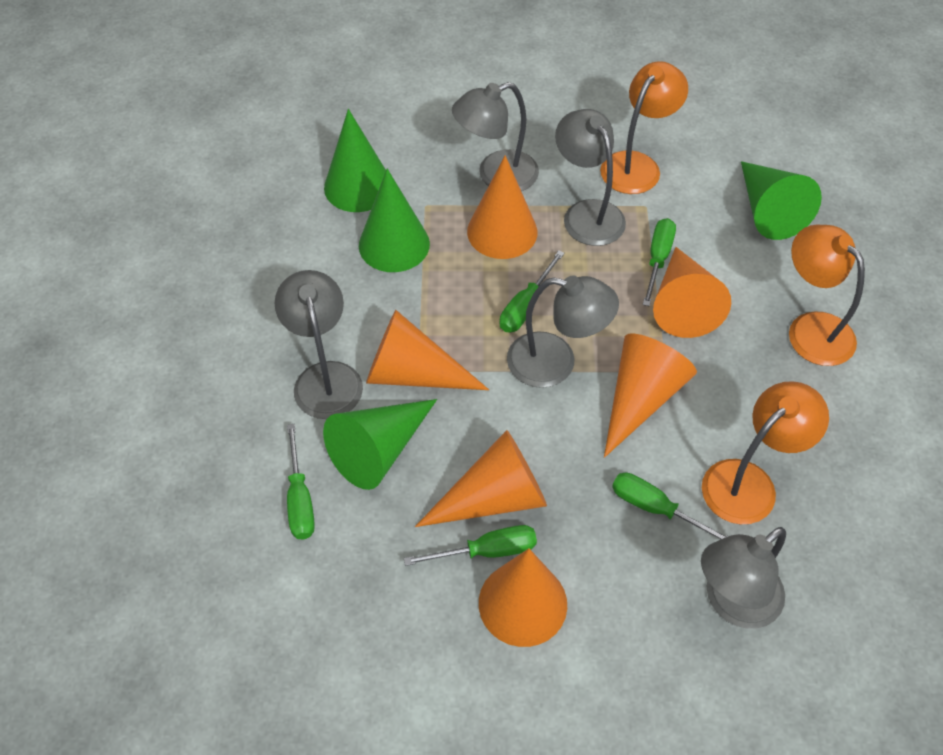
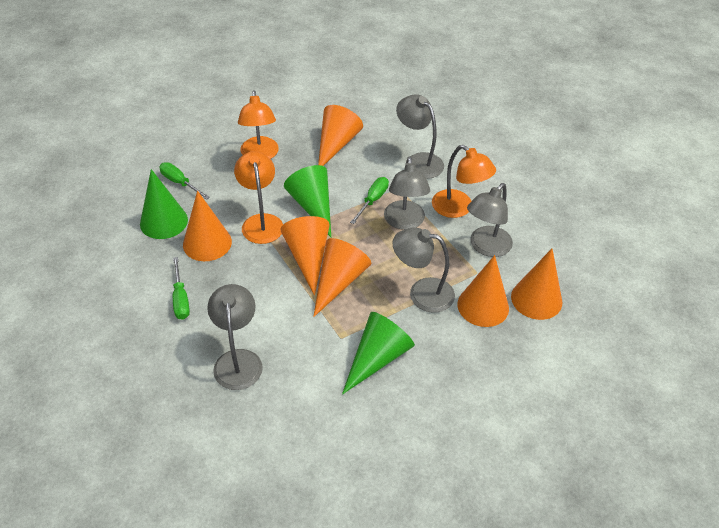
green cone: 4 -> 3
green screwdriver: 5 -> 3

